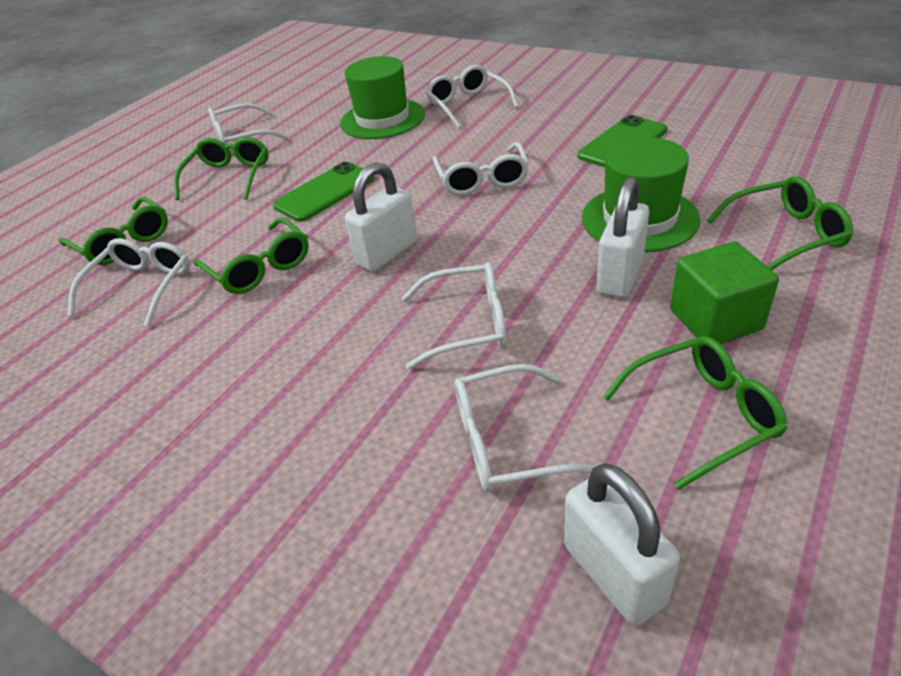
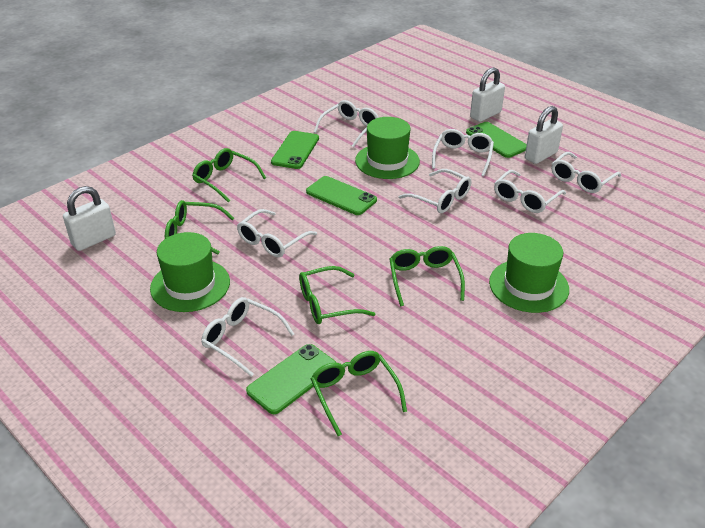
green cube: 1 -> 0
green hat: 2 -> 3
green phone: 2 -> 4
white glasses: 6 -> 7

